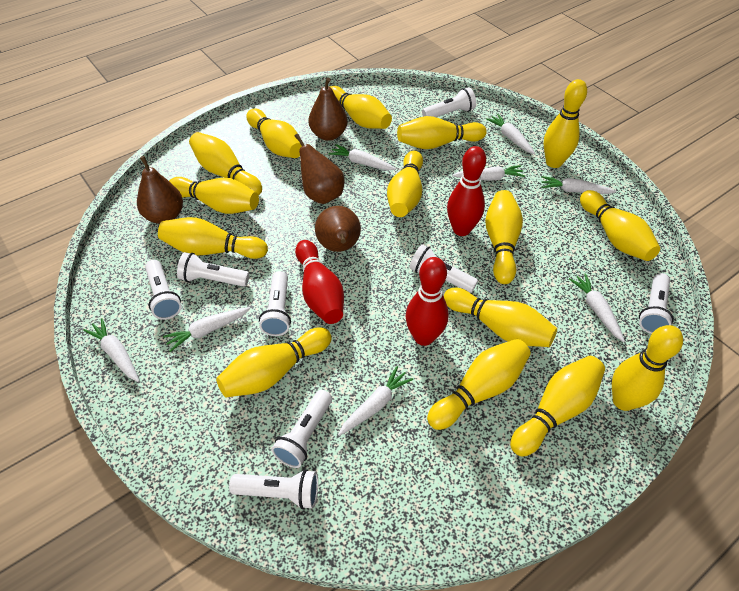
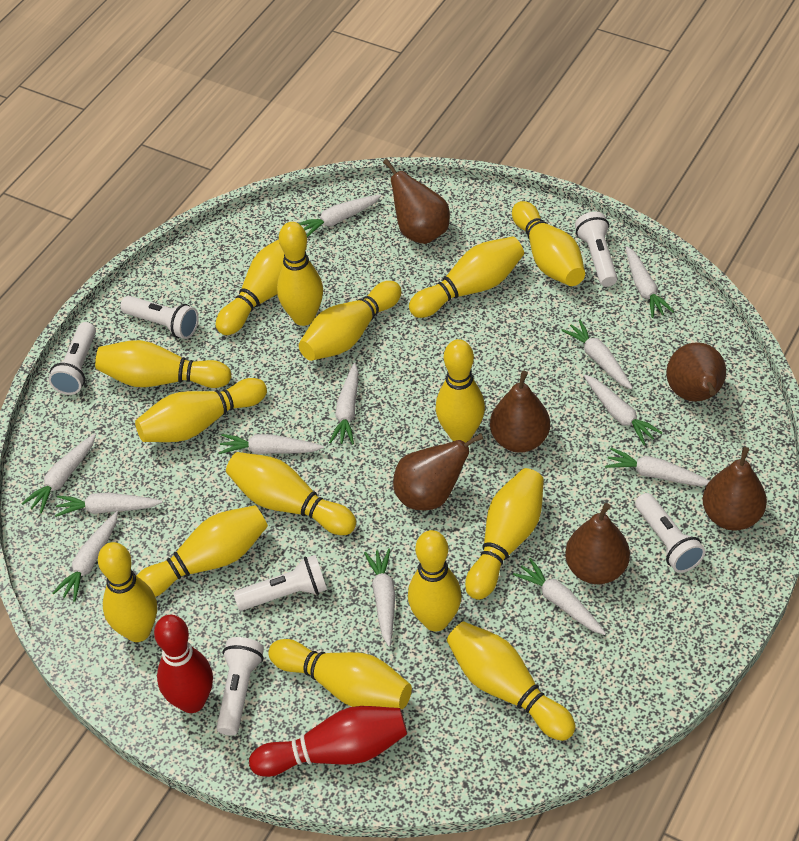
brown pear: 4 -> 6
red bowling pin: 3 -> 2
white carrot: 8 -> 12
white flashlight: 8 -> 6

